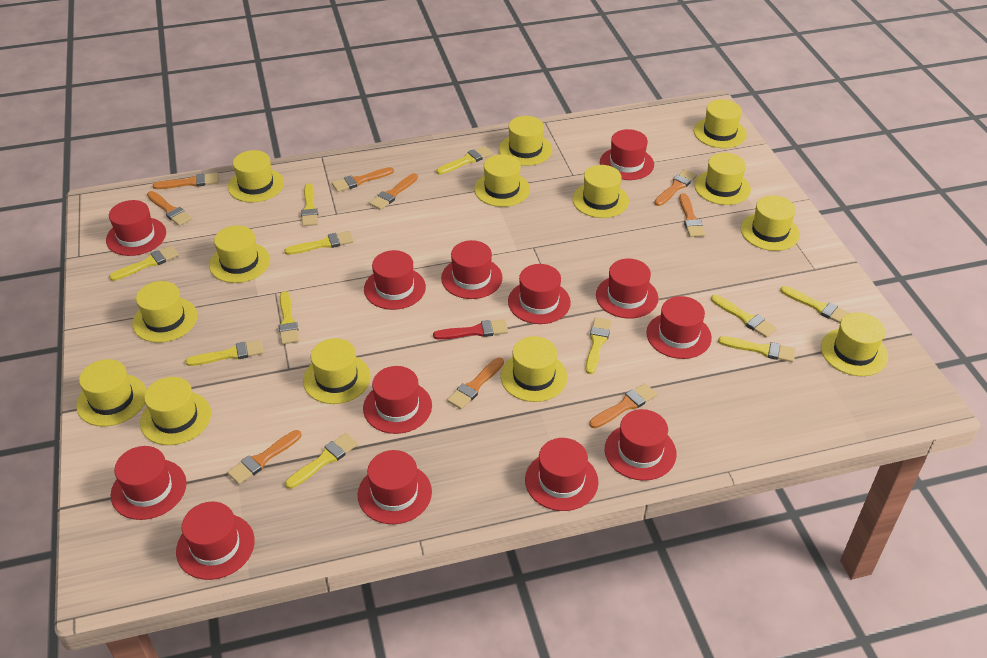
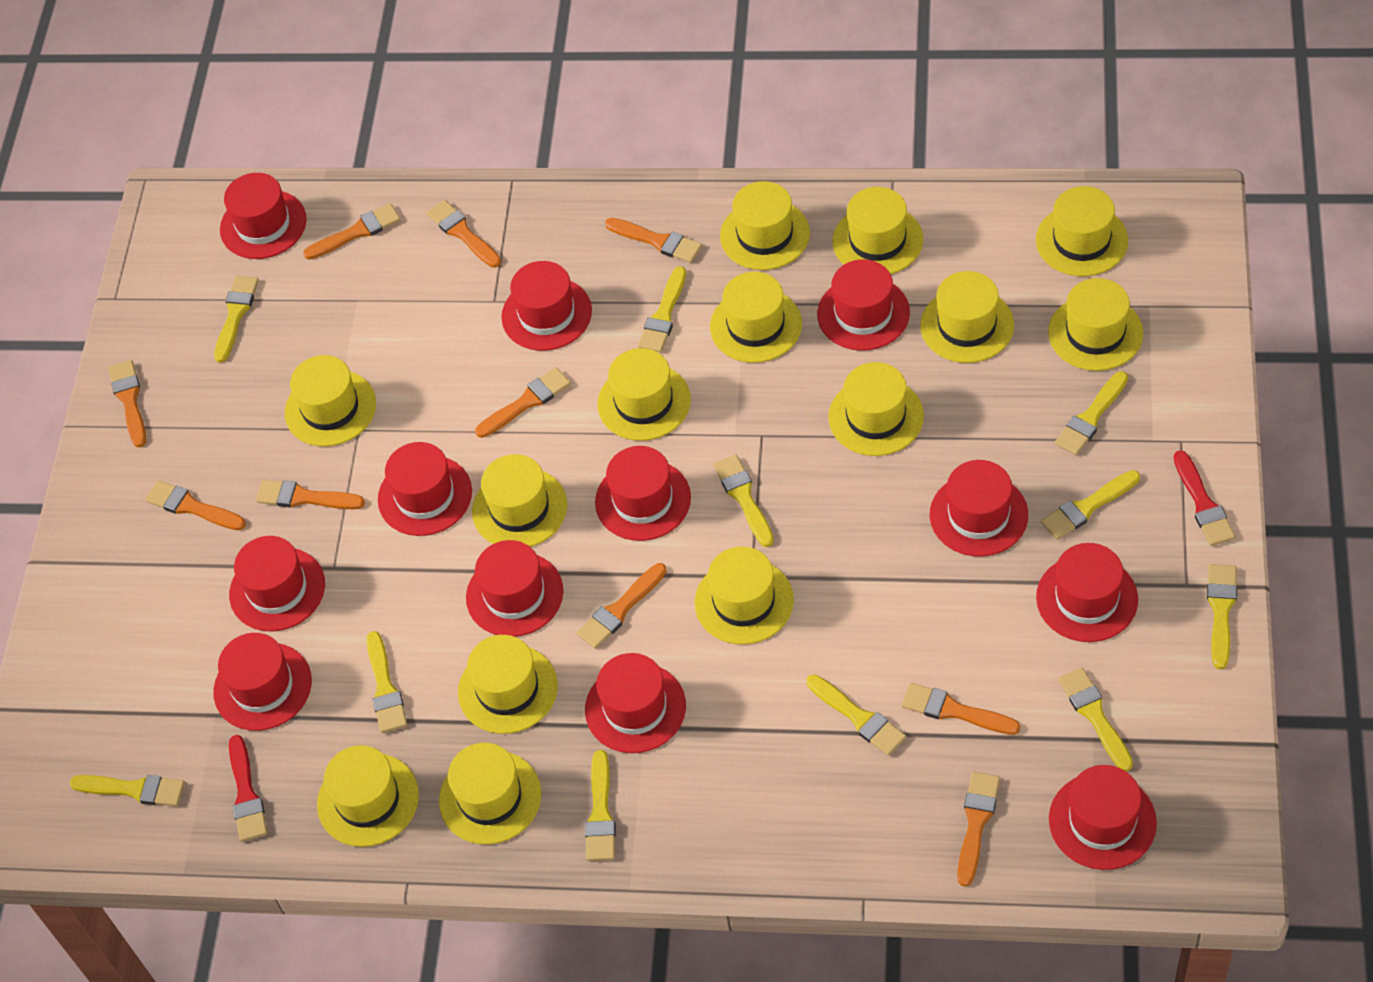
orange brush: 9 -> 10
red brush: 1 -> 2
red hat: 13 -> 12

